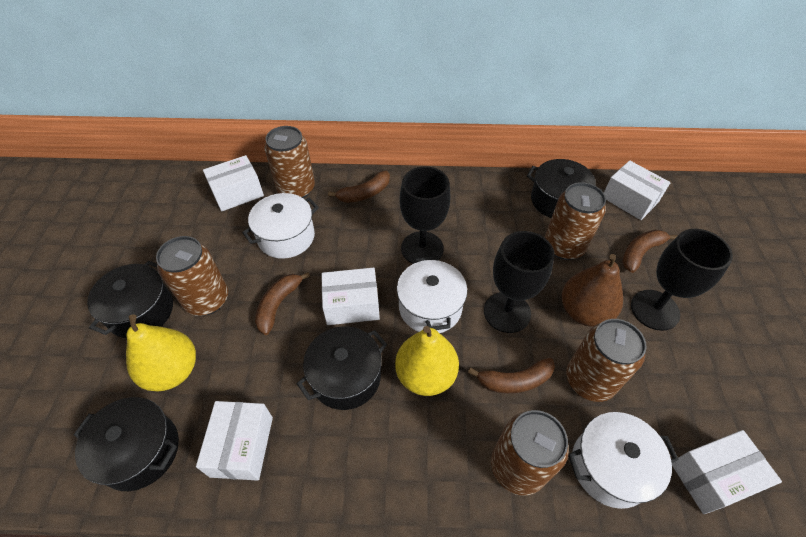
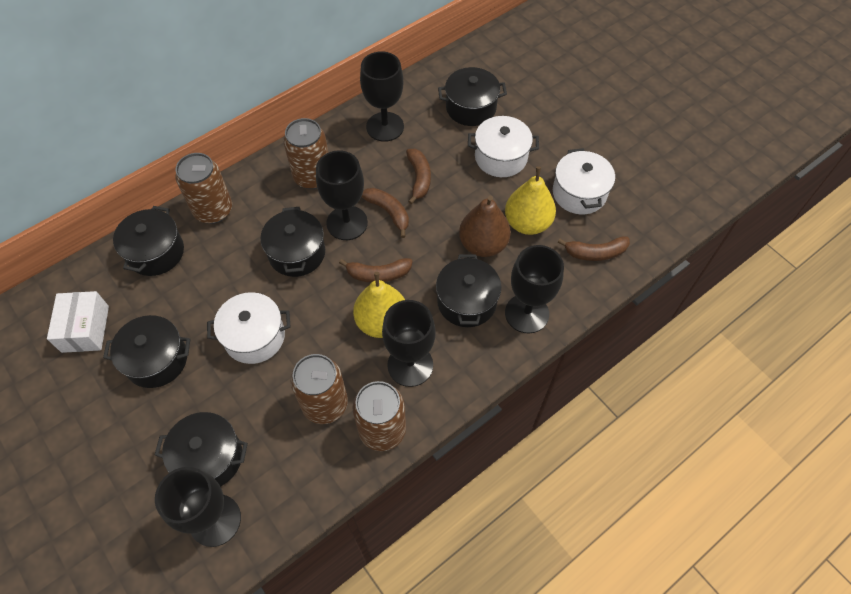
black goblet: 3 -> 5
black pot: 4 -> 6
brown can: 5 -> 4
white box: 5 -> 1

